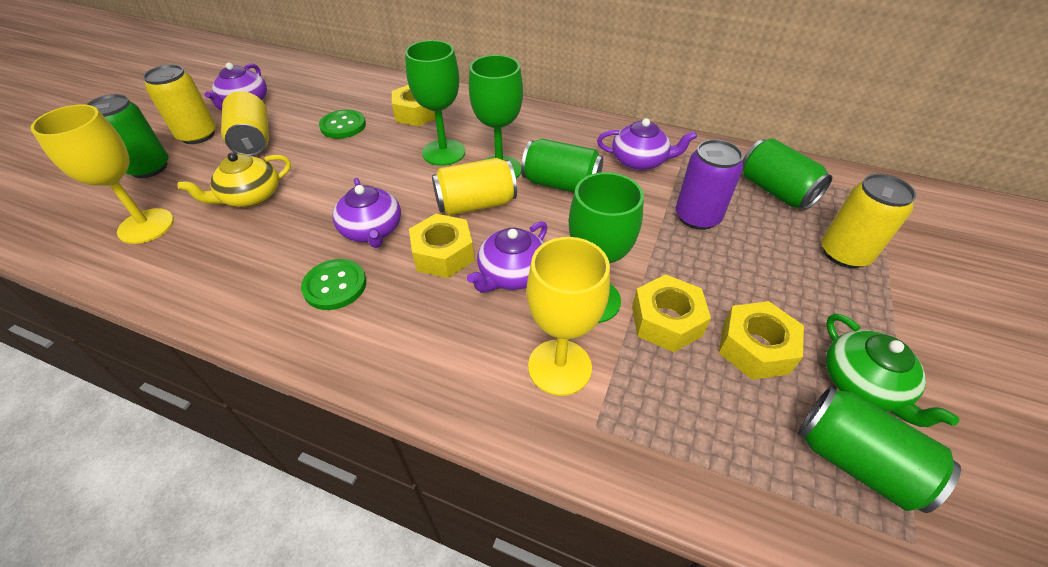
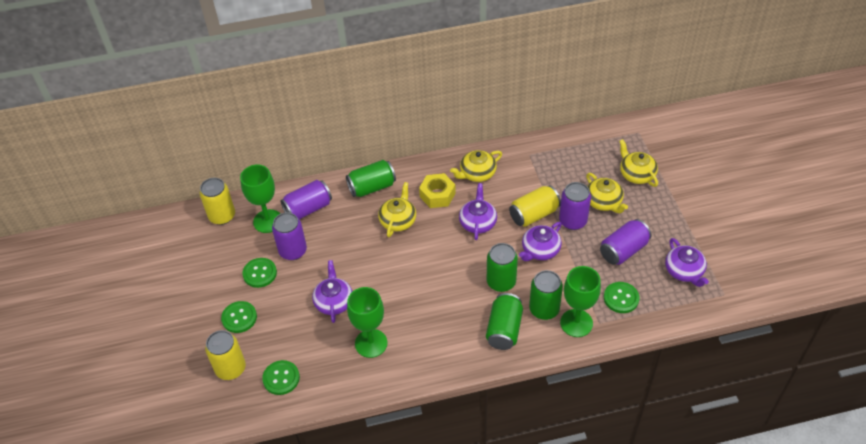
green button: 2 -> 4
green teapot: 1 -> 0
purple can: 1 -> 4
yellow can: 4 -> 3
yellow goblet: 2 -> 0
yellow nut: 4 -> 1
yellow teapot: 1 -> 4

